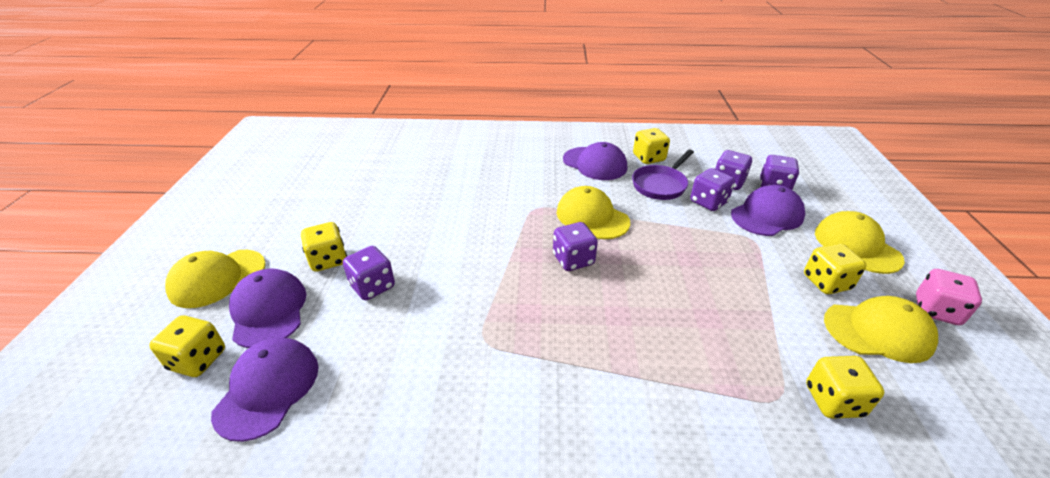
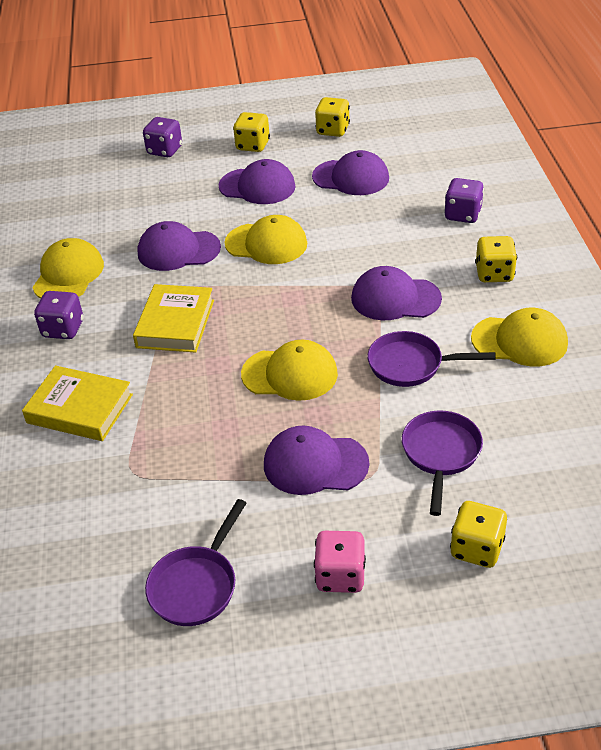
purple cap: 4 -> 5
purple dice: 5 -> 3
purple pan: 1 -> 3
yellow book: 0 -> 2
yellow dice: 5 -> 4

